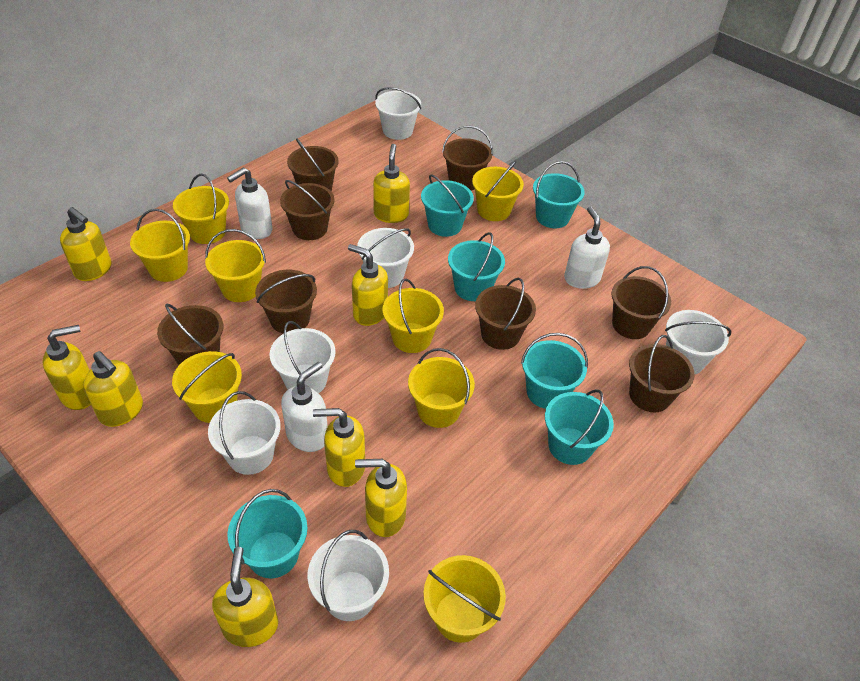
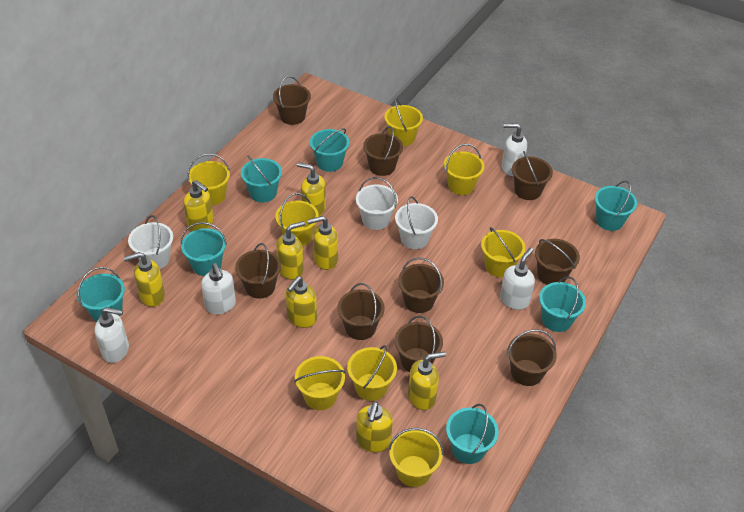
brown bucket: 8 -> 9
turquoise bucket: 6 -> 7
white bucket: 6 -> 3
white soap dispenser: 3 -> 4

